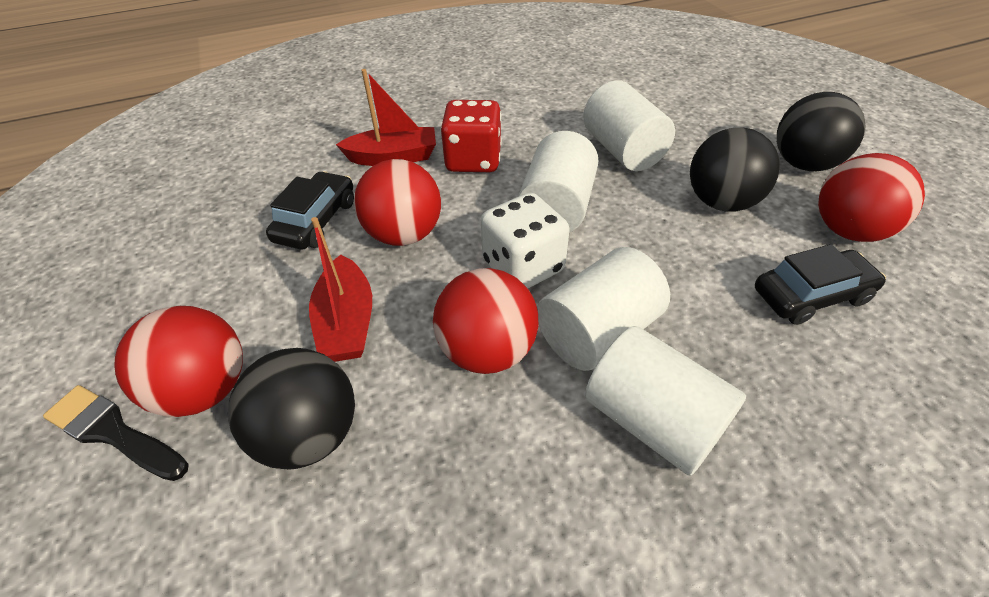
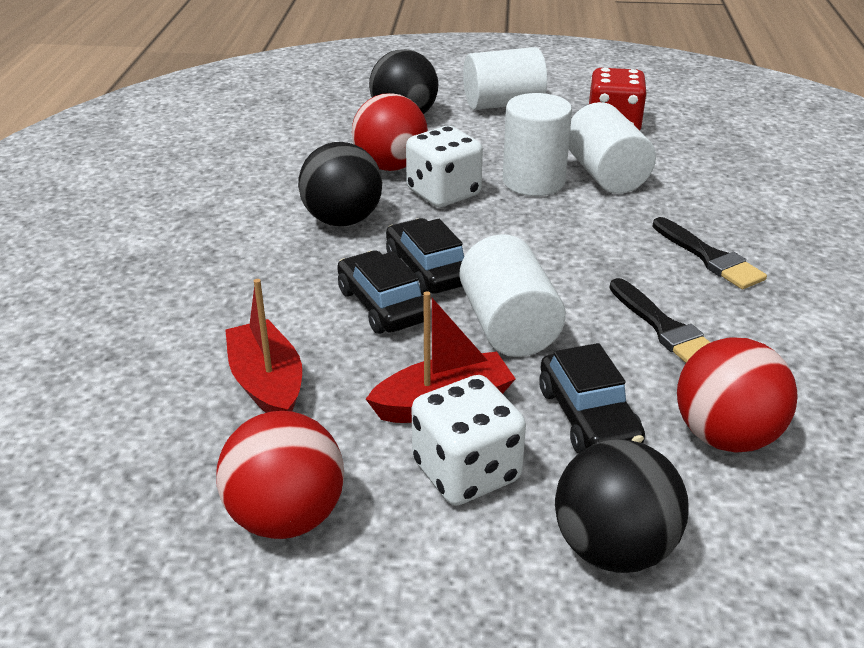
black brush: 1 -> 2
black car: 2 -> 3
red ball: 4 -> 3
white dice: 1 -> 2

